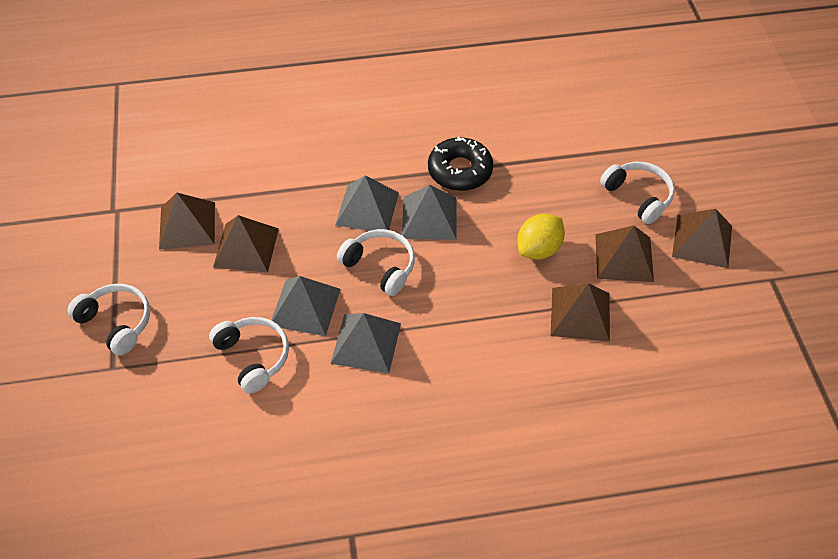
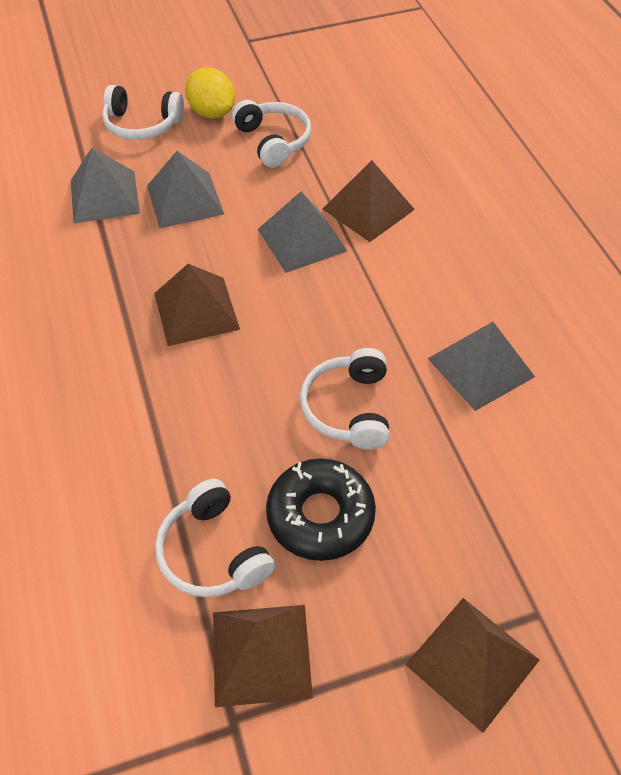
brown pyramid: 5 -> 4

